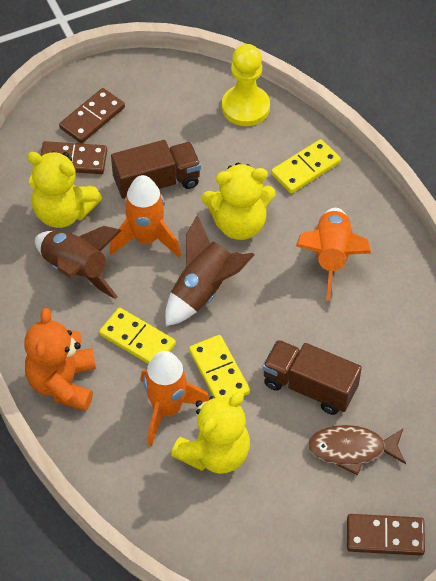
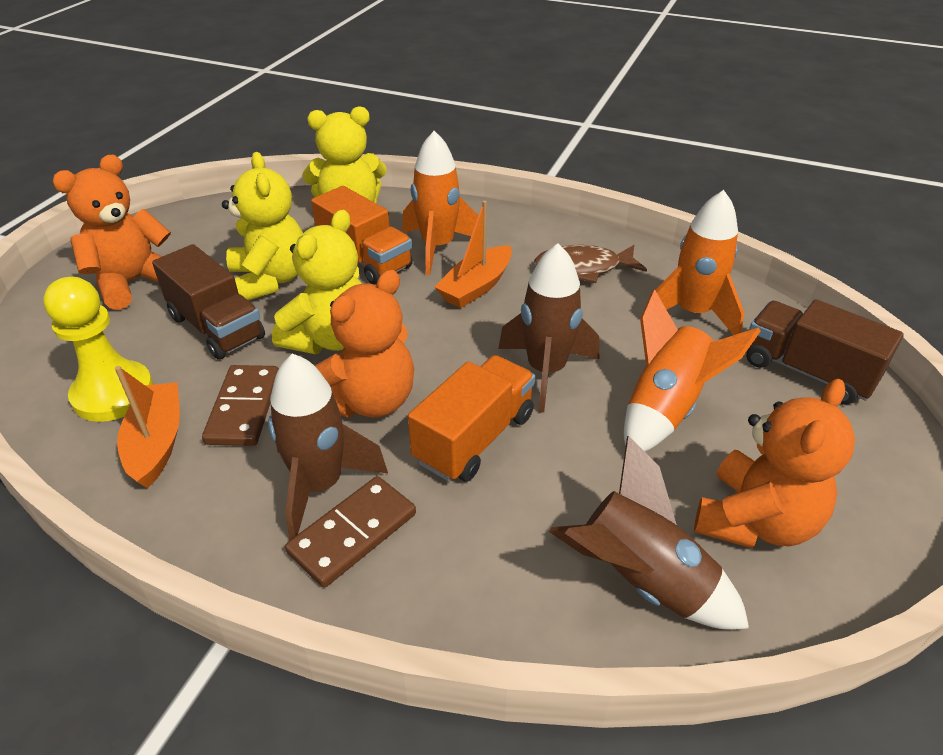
brown domino: 3 -> 2
brown rocket: 2 -> 3
orange boat: 0 -> 2
orange teddy bear: 1 -> 3
orange truck: 0 -> 2
yellow domino: 3 -> 0

